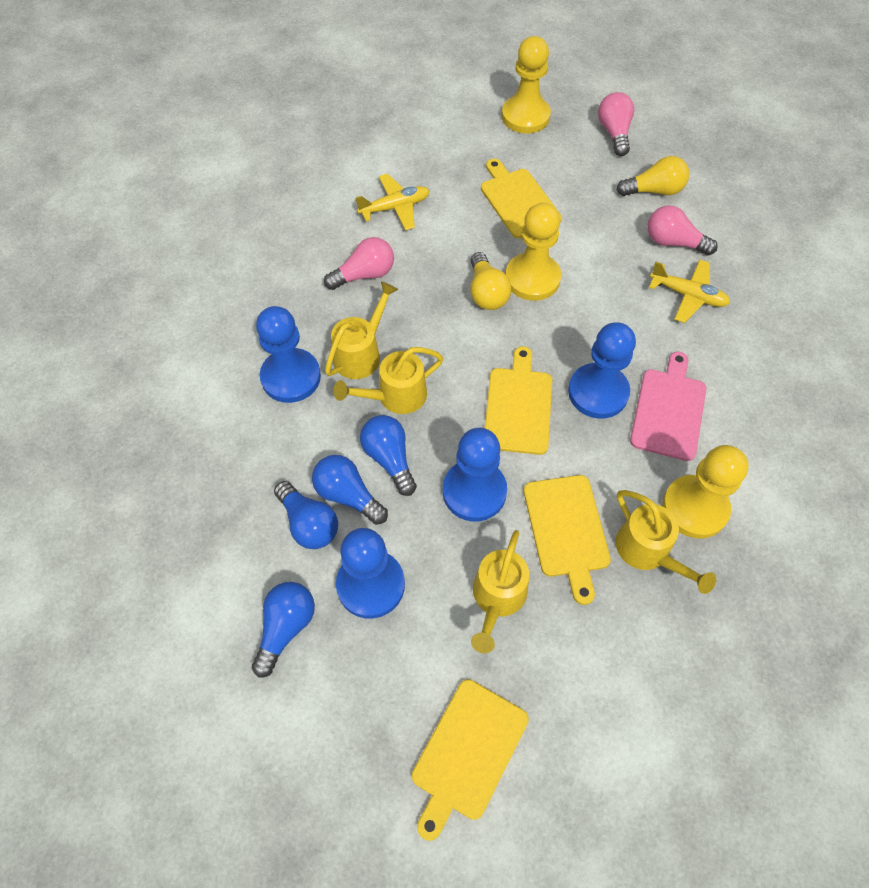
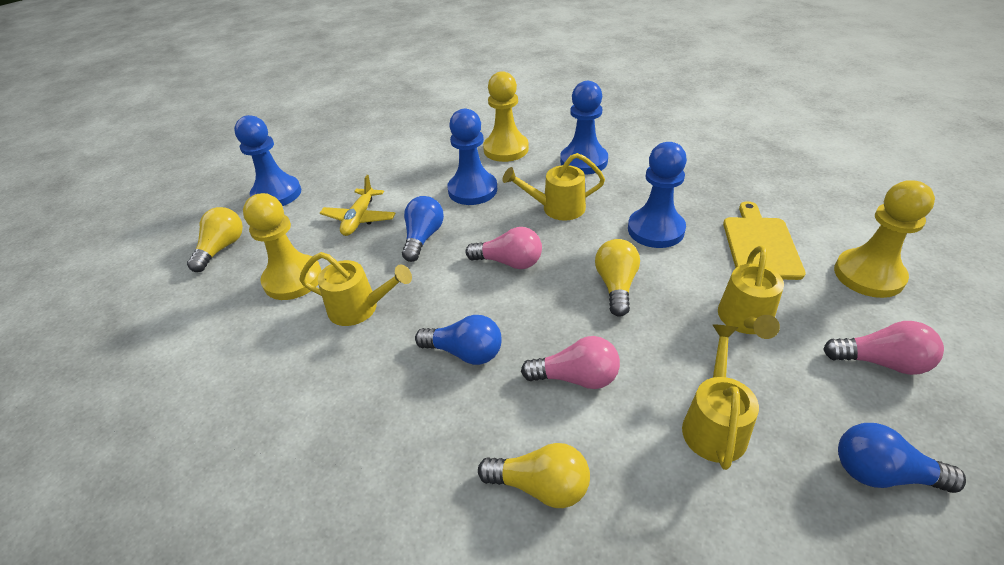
blue light bulb: 4 -> 3
pink cutting board: 1 -> 0
yellow cutting board: 4 -> 1
yellow light bulb: 2 -> 3
yellow plane: 2 -> 1

